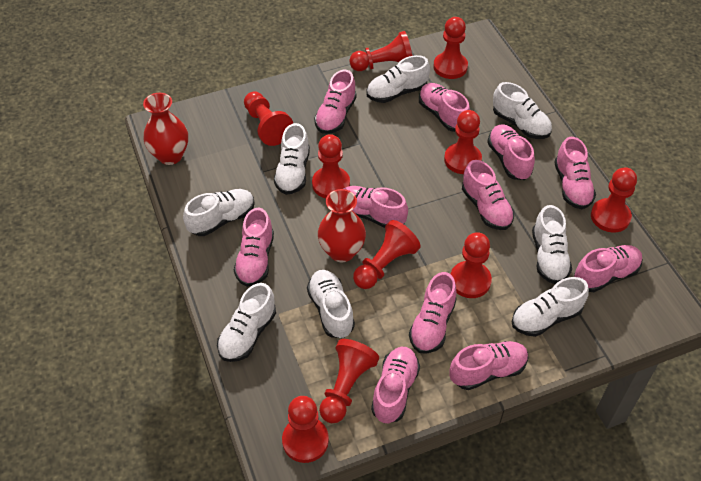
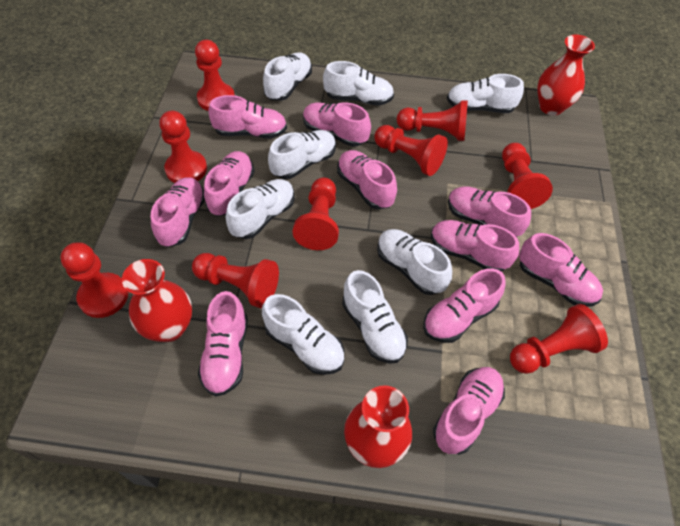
red pawn: 10 -> 9
red vase: 2 -> 3

